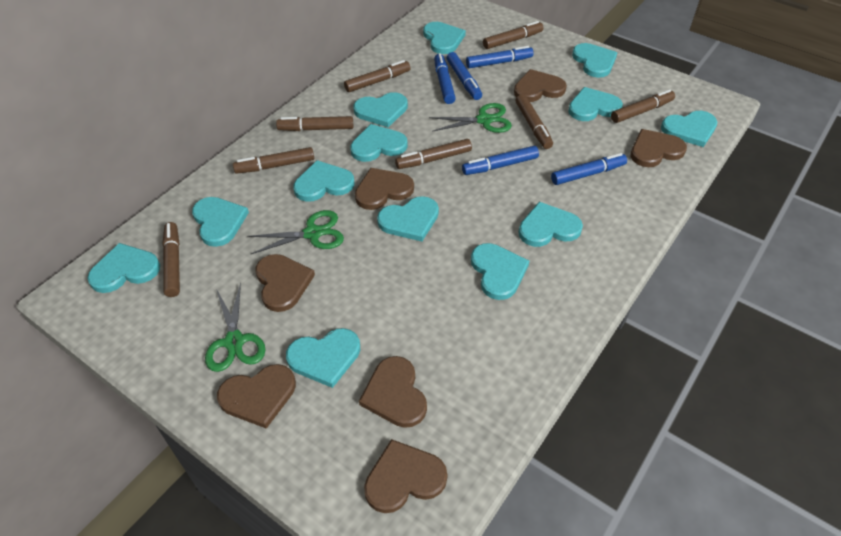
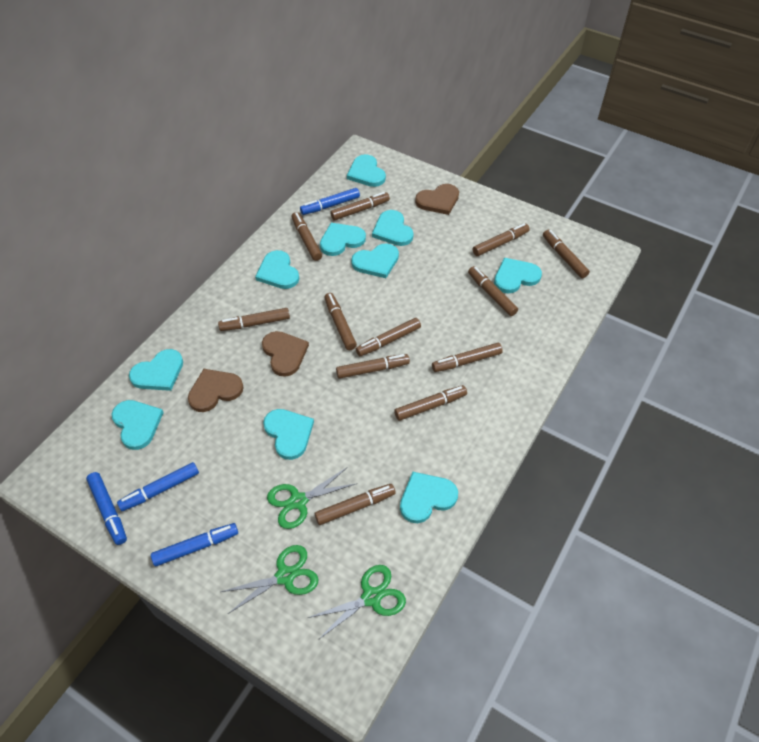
blue marker: 5 -> 4
brown heart: 7 -> 3
brown marker: 8 -> 12
turquoise heart: 13 -> 10

